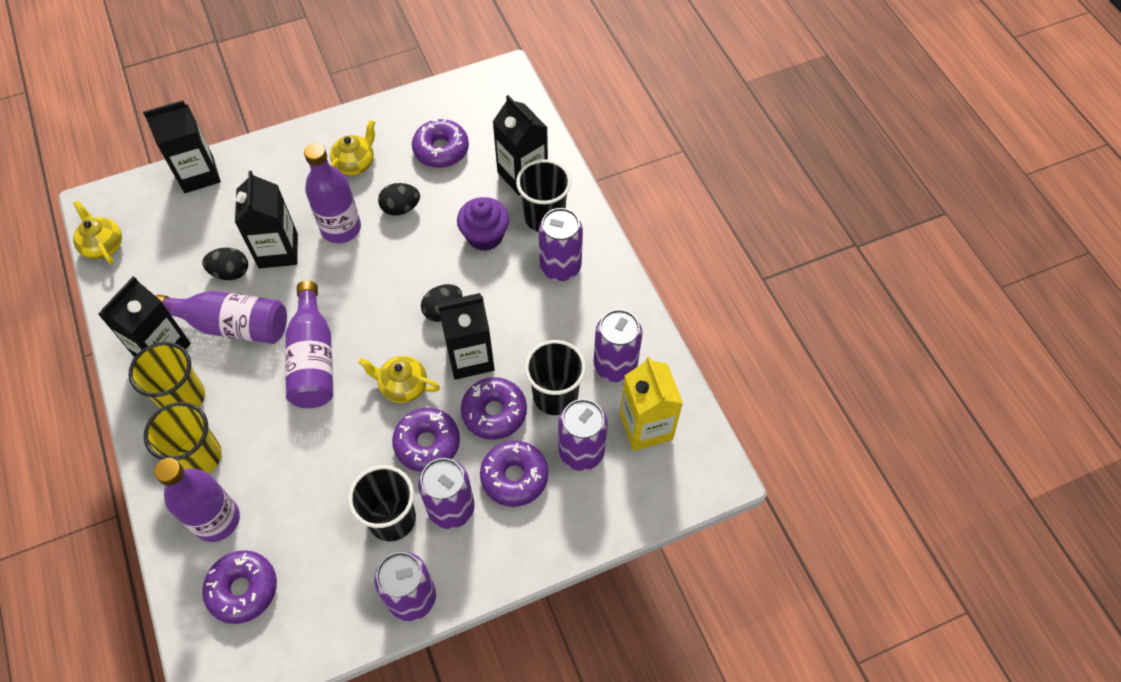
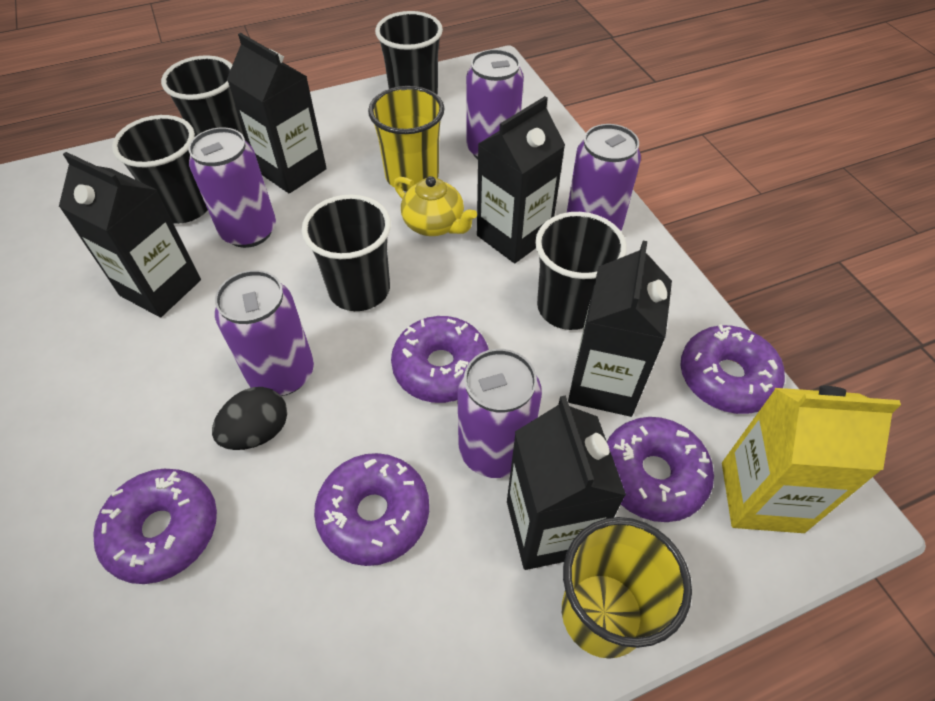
black cup: 3 -> 5
black egg: 3 -> 1
purple bottle: 4 -> 0
purple cupcake: 1 -> 0
yellow teapot: 3 -> 1

